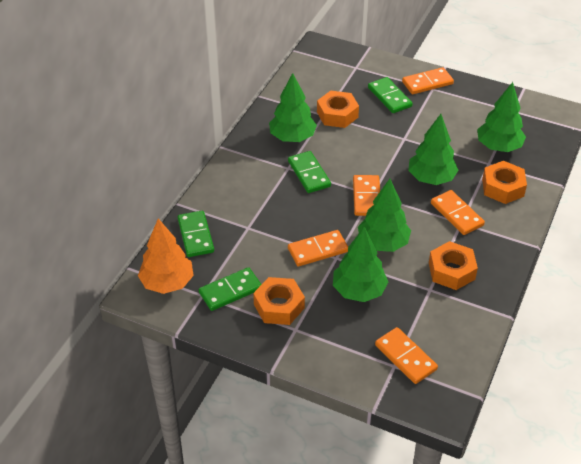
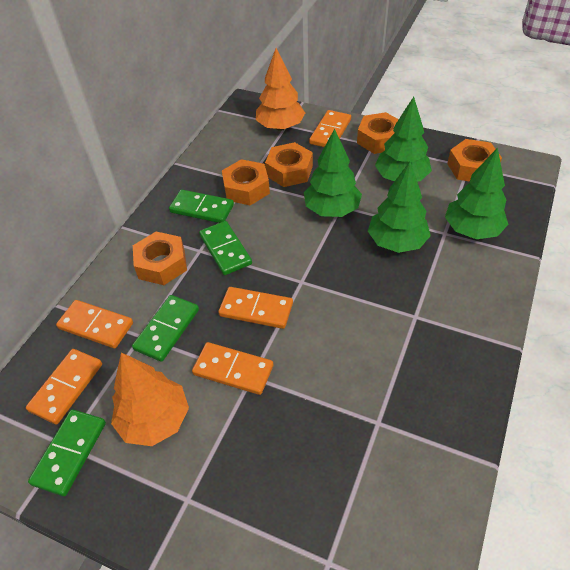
green tree: 5 -> 4
orange nut: 4 -> 5
orange tree: 1 -> 2

